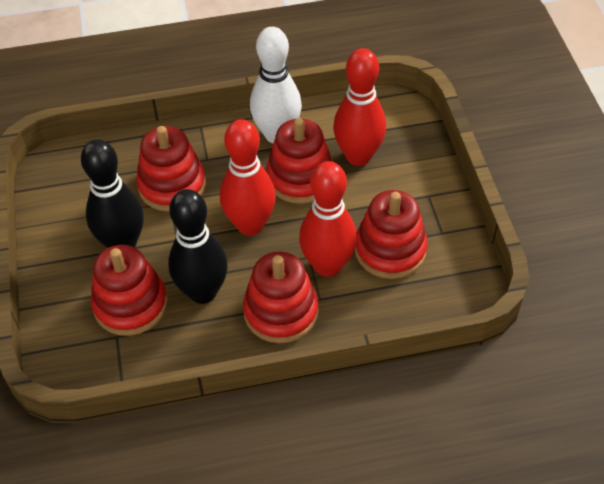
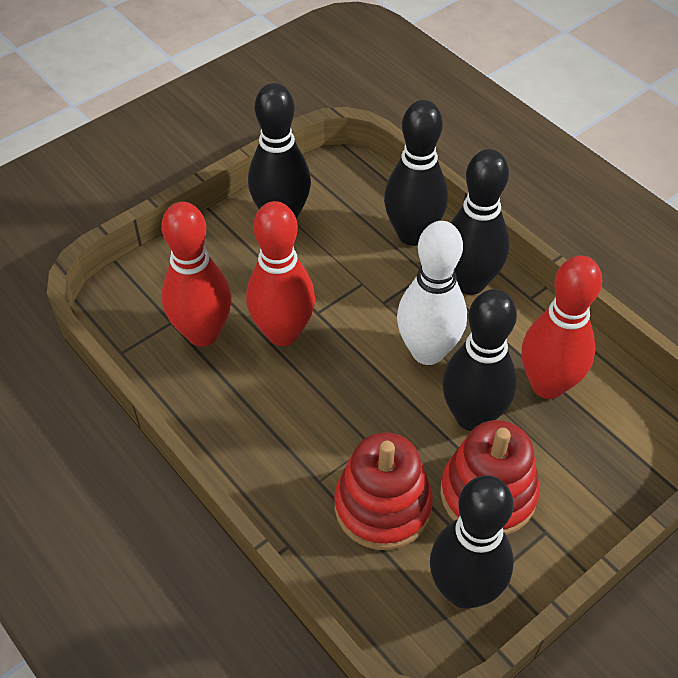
black bowling pin: 2 -> 5
red stacking toy: 5 -> 2

